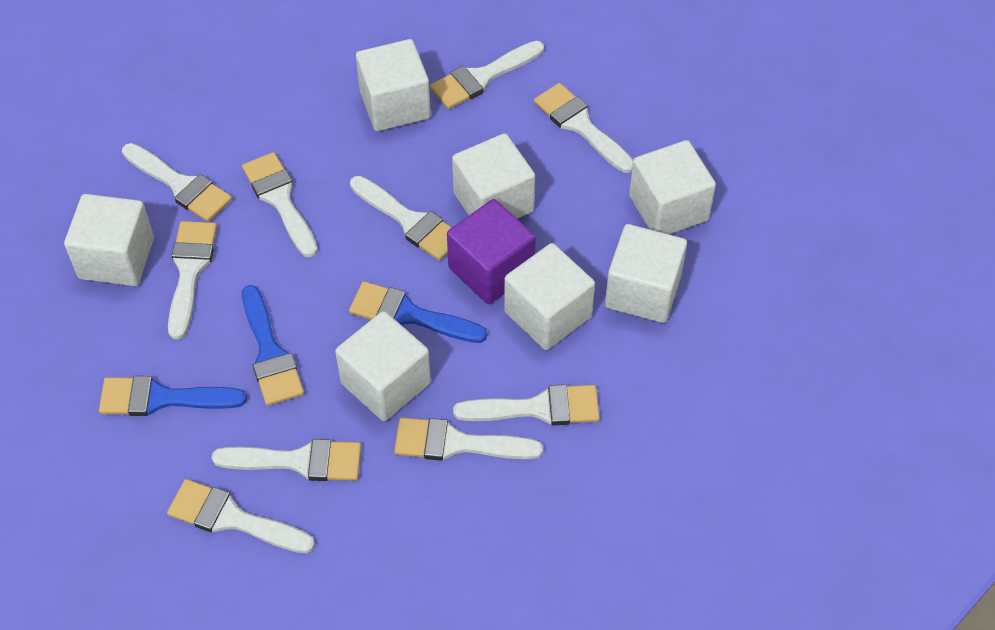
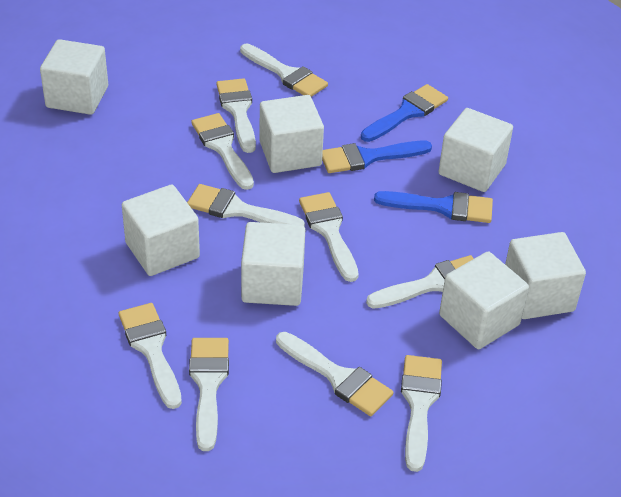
purple cube: 1 -> 0

